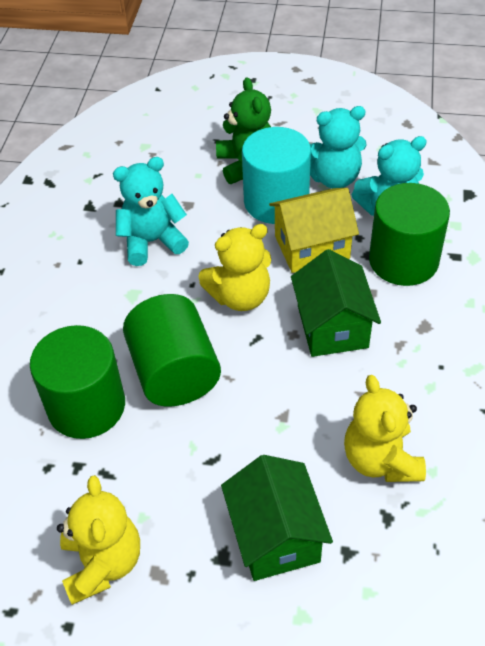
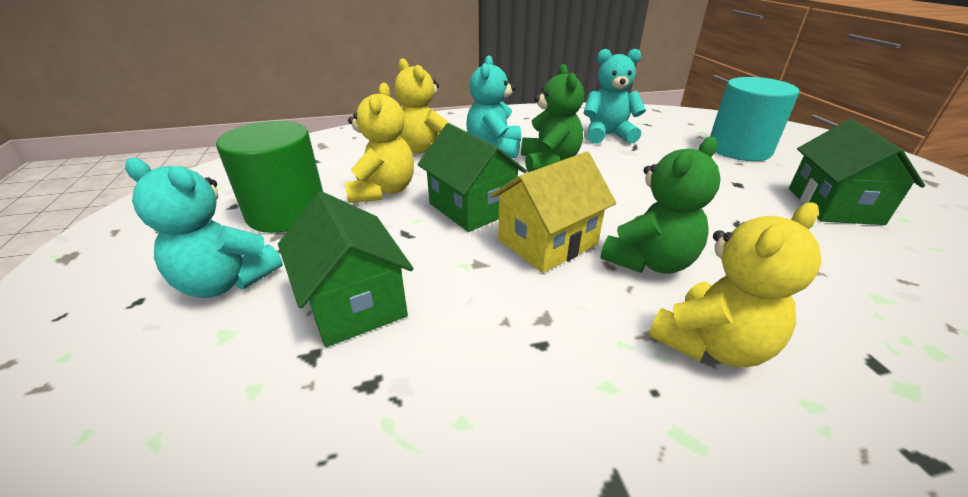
green cylinder: 3 -> 1
green house: 2 -> 3
green teddy bear: 1 -> 2

